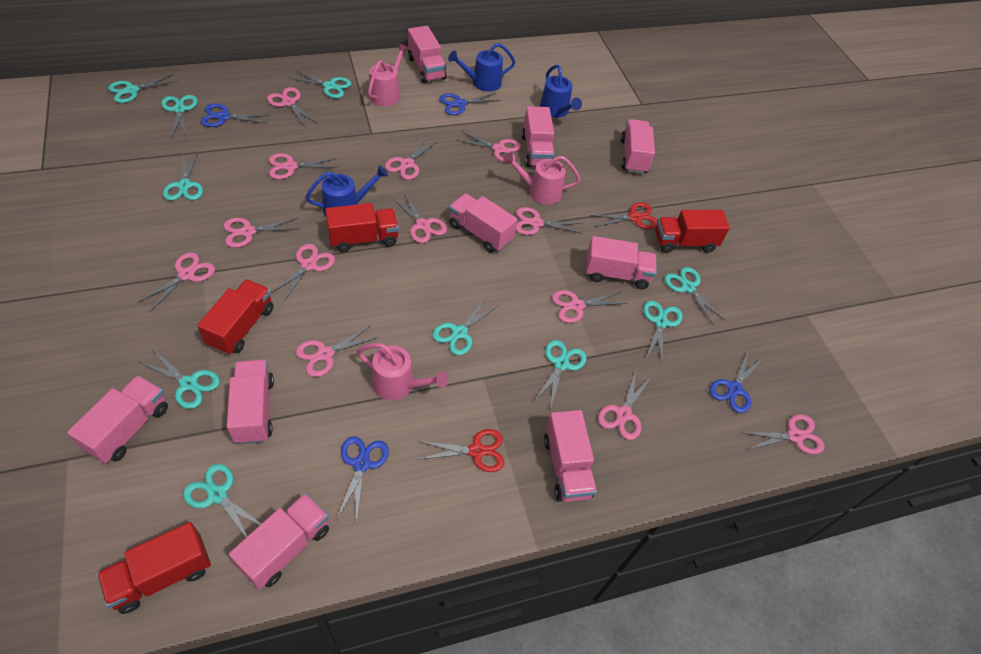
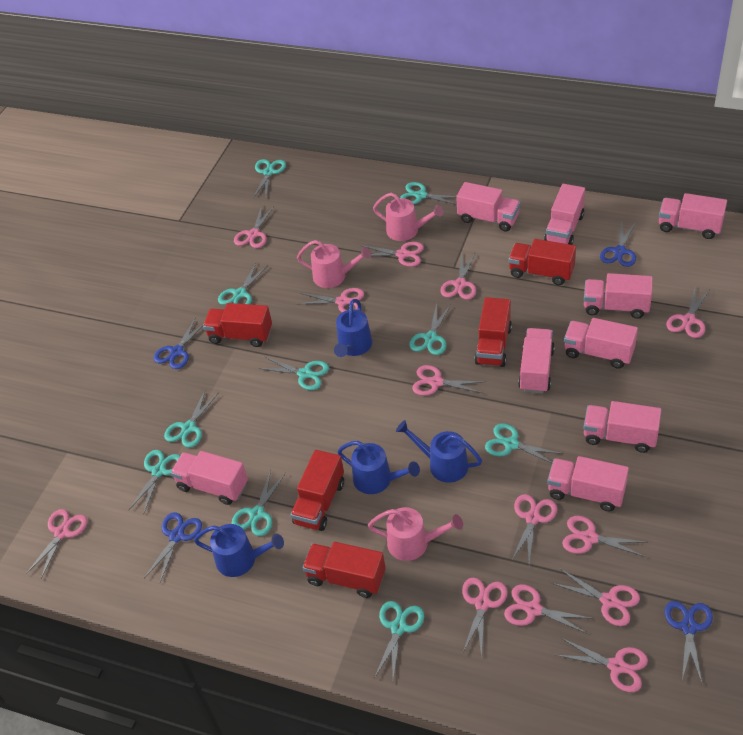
blue watering can: 3 -> 4
red scissors: 2 -> 0
red truck: 4 -> 5

